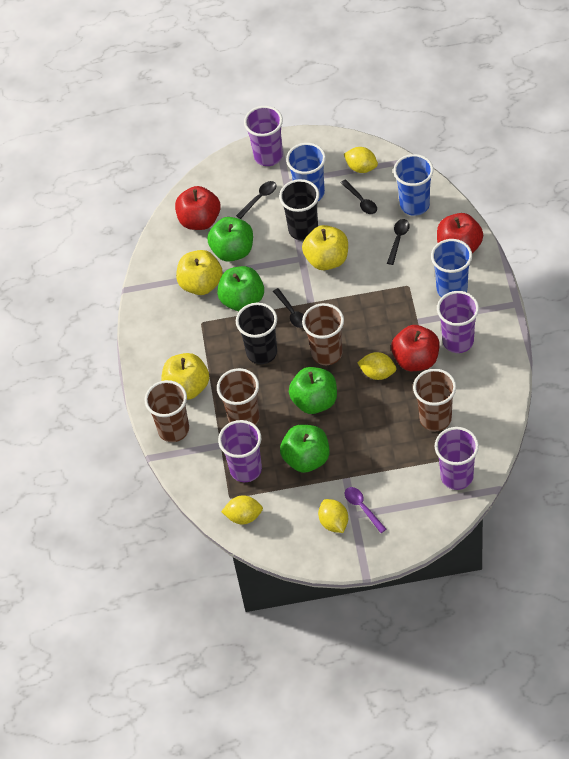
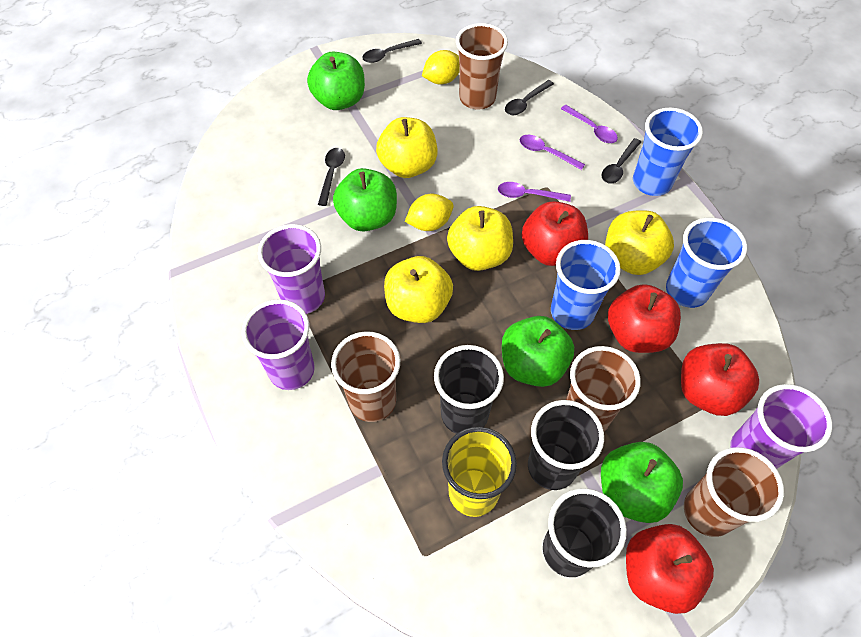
black cup: 2 -> 3
purple cup: 4 -> 3
purple spoon: 1 -> 3
red apple: 3 -> 4
yellow apple: 3 -> 4
yellow cup: 0 -> 1
yellow lemon: 4 -> 2

